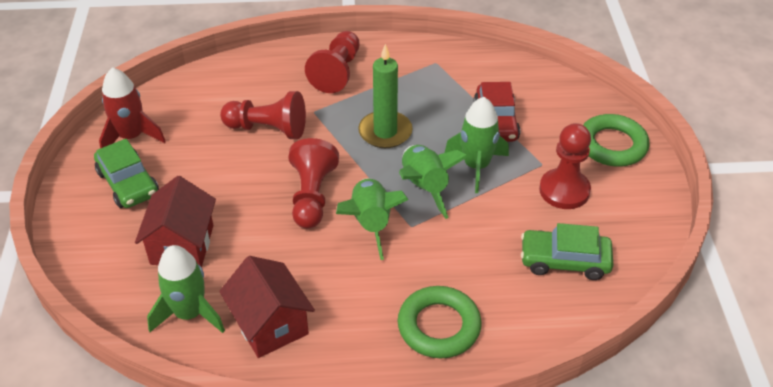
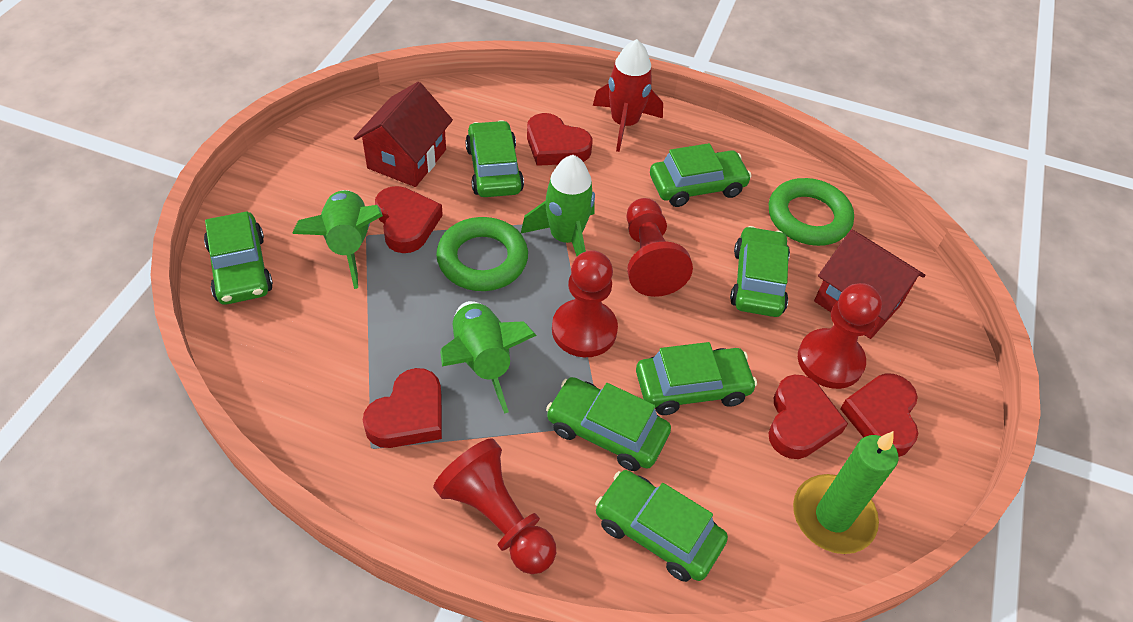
green car: 2 -> 7
green rocket: 4 -> 3
red car: 1 -> 0
red heart: 0 -> 5

